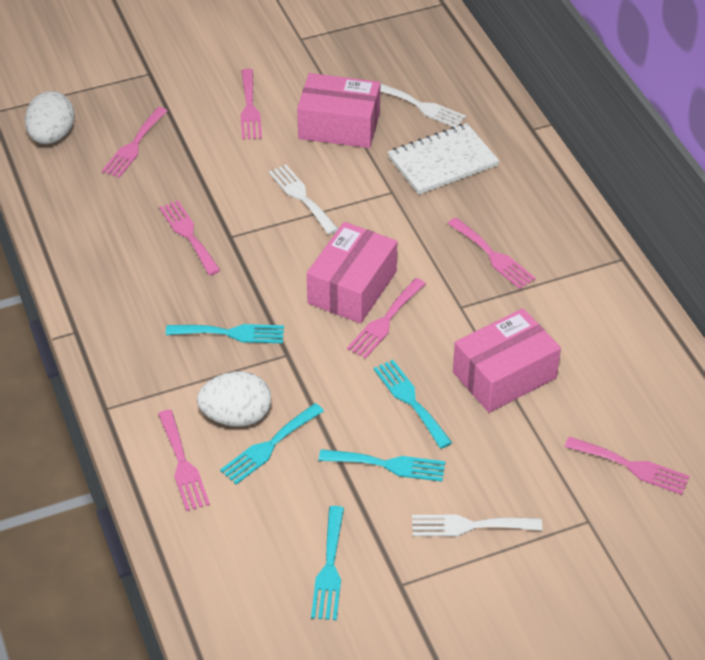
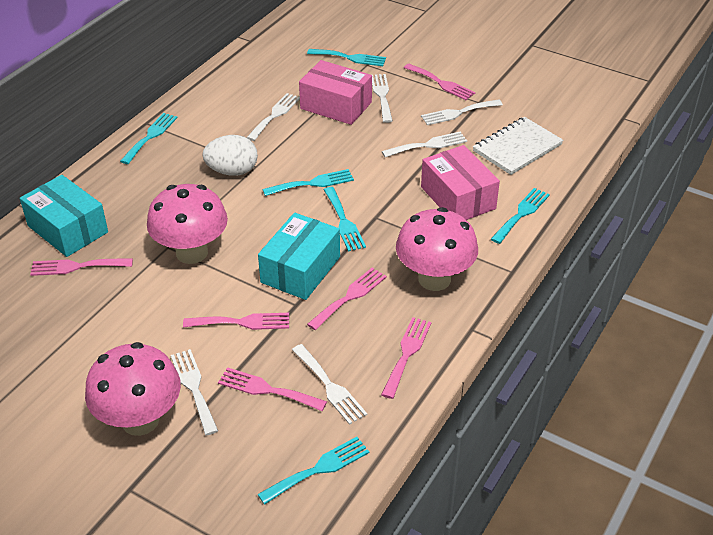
pink box: 3 -> 2
pink fork: 7 -> 6
pink mushroom: 0 -> 3
turquoise box: 0 -> 2
turquoise fork: 5 -> 6
white egg: 2 -> 1
white fork: 3 -> 6

